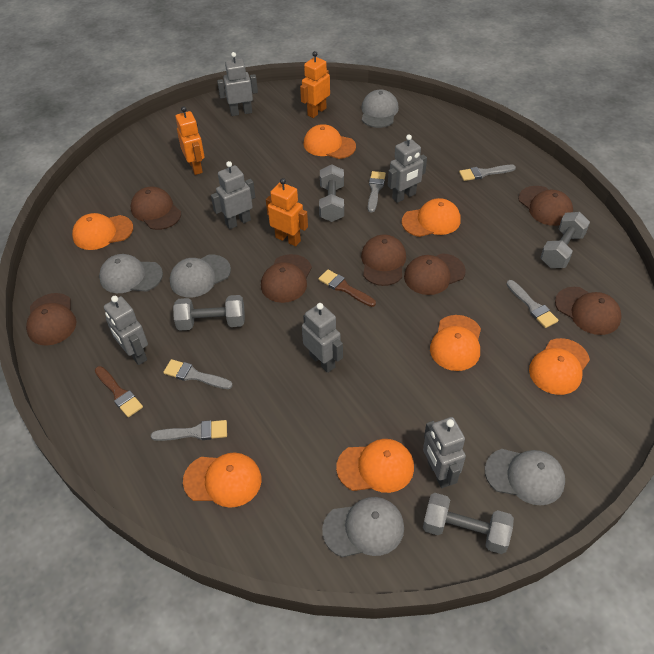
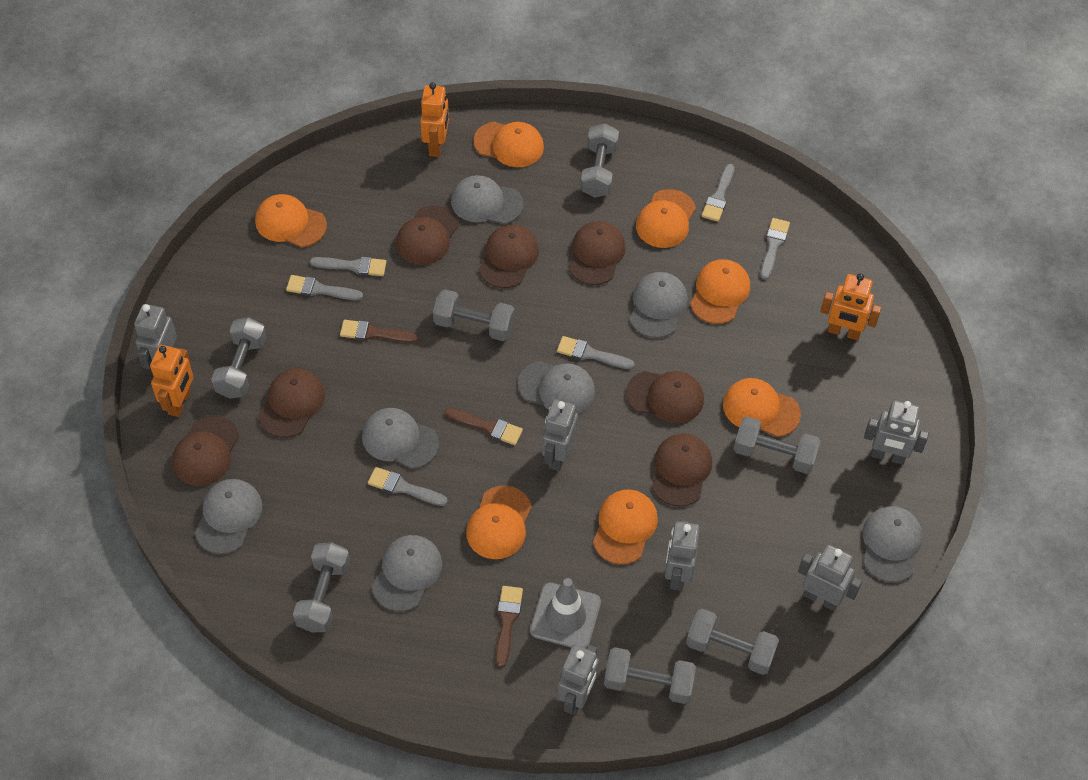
brown brush: 2 -> 3
grey brush: 5 -> 6
grey cap: 5 -> 7
grey dumbbell: 4 -> 7
grey traffic cone: 0 -> 1

